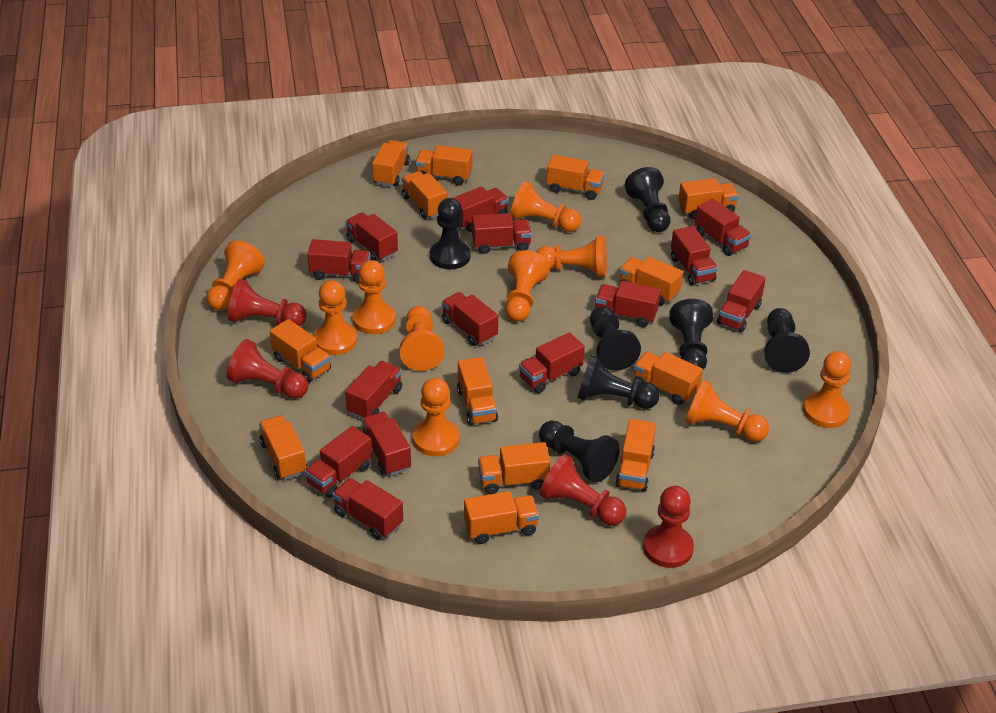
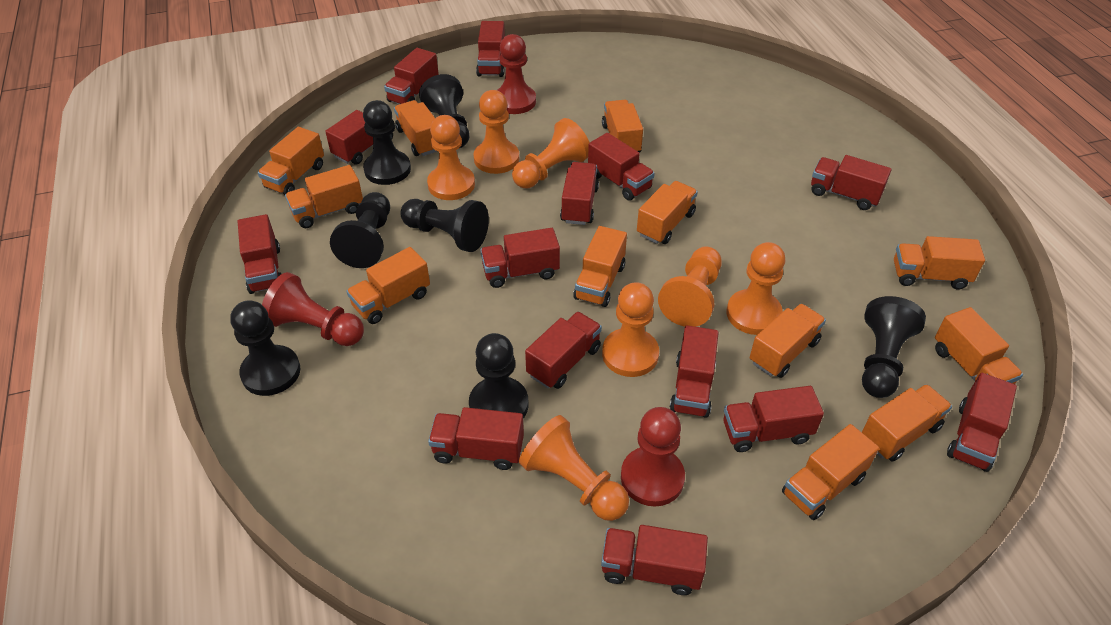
orange pawn: 10 -> 7
orange truck: 13 -> 12
red pawn: 4 -> 3

